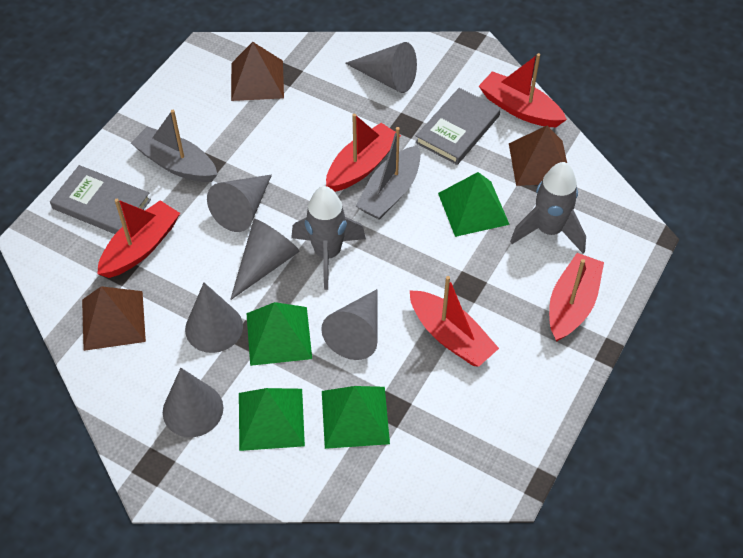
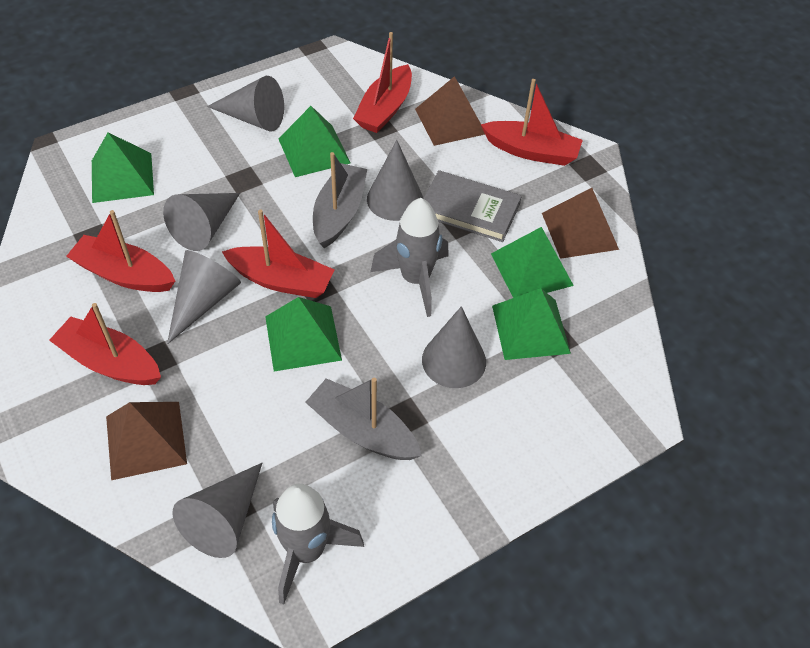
green pyramid: 4 -> 5
grey book: 2 -> 1

